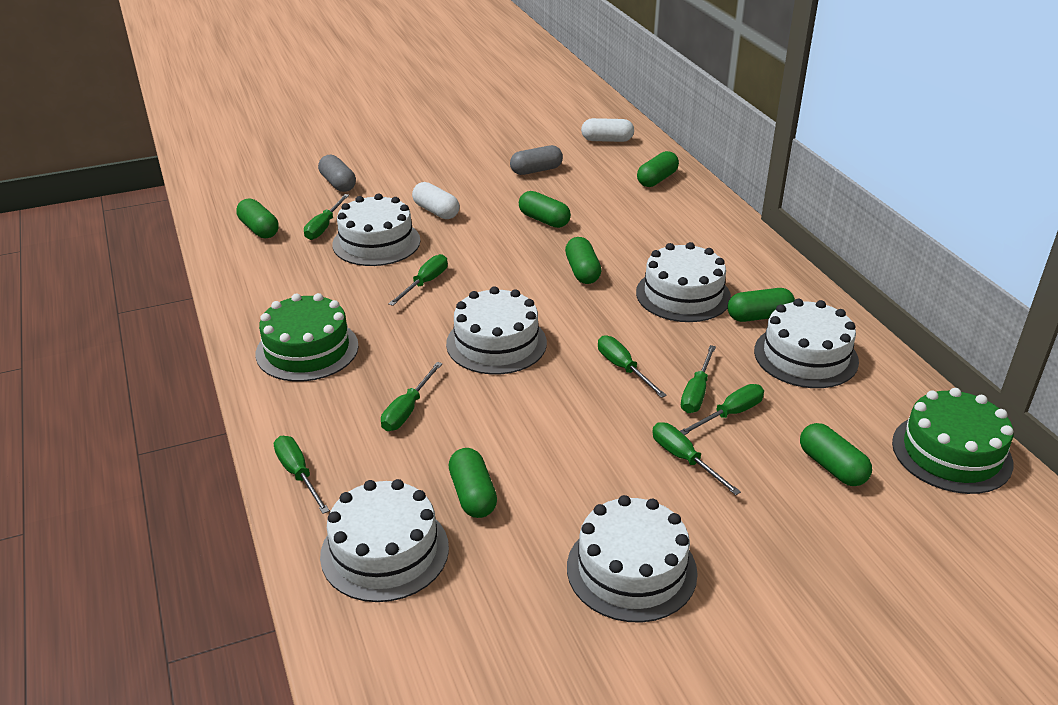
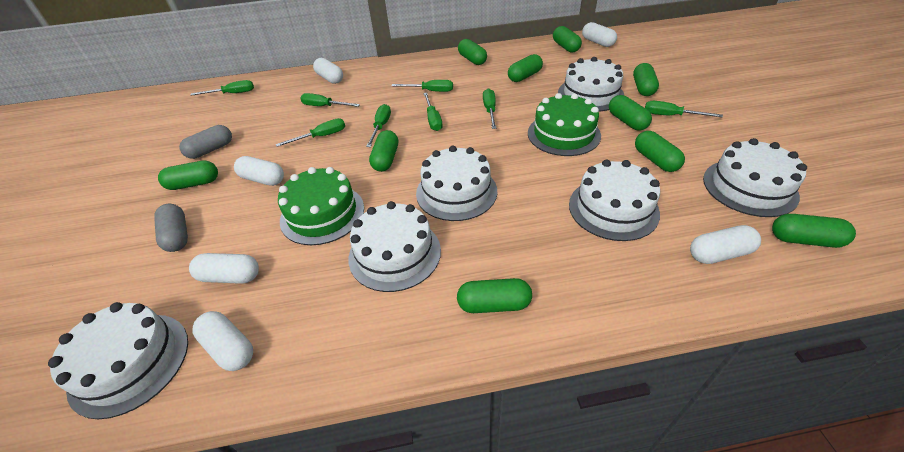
green capsule: 7 -> 10
white capsule: 2 -> 6

